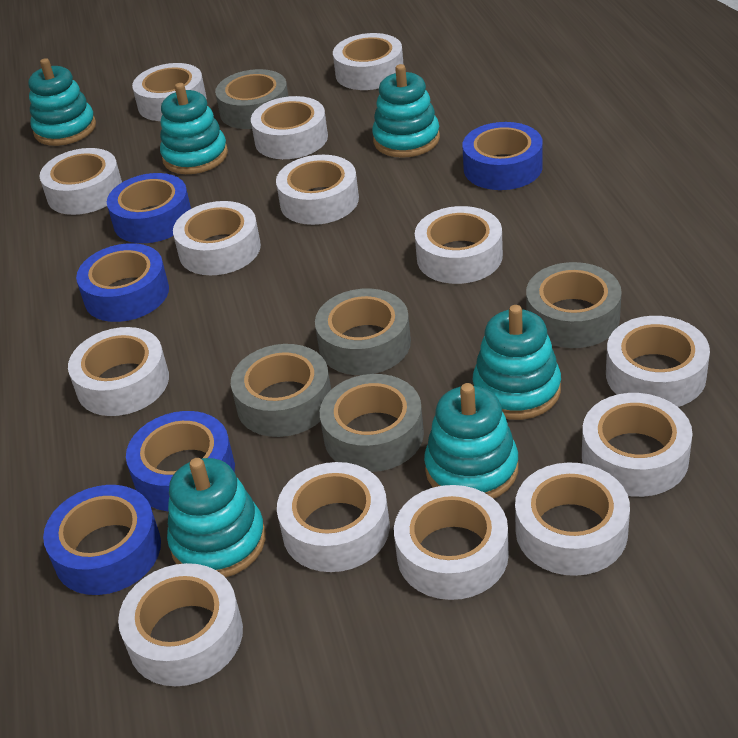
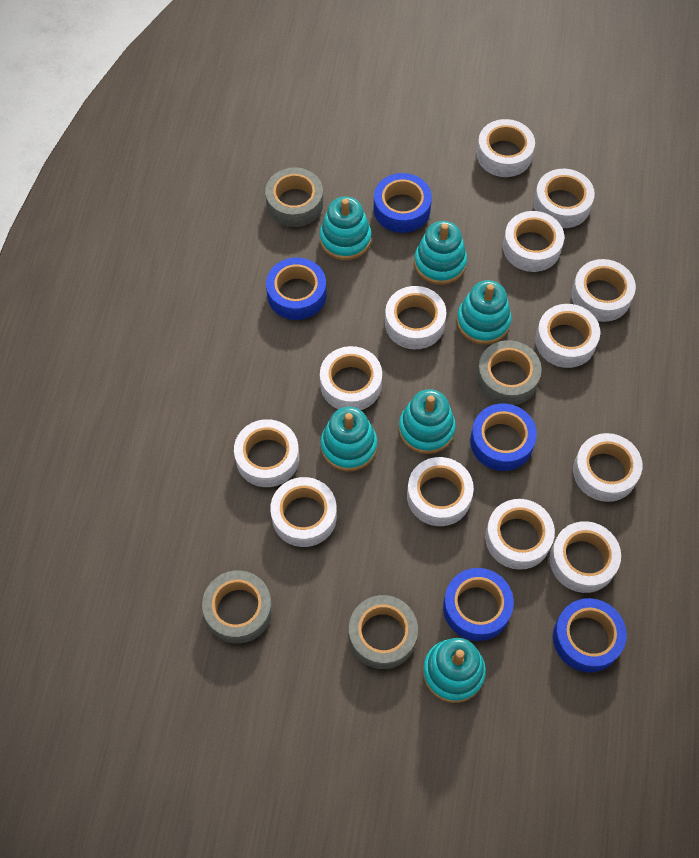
grey tape: 5 -> 4
white tape: 14 -> 13

